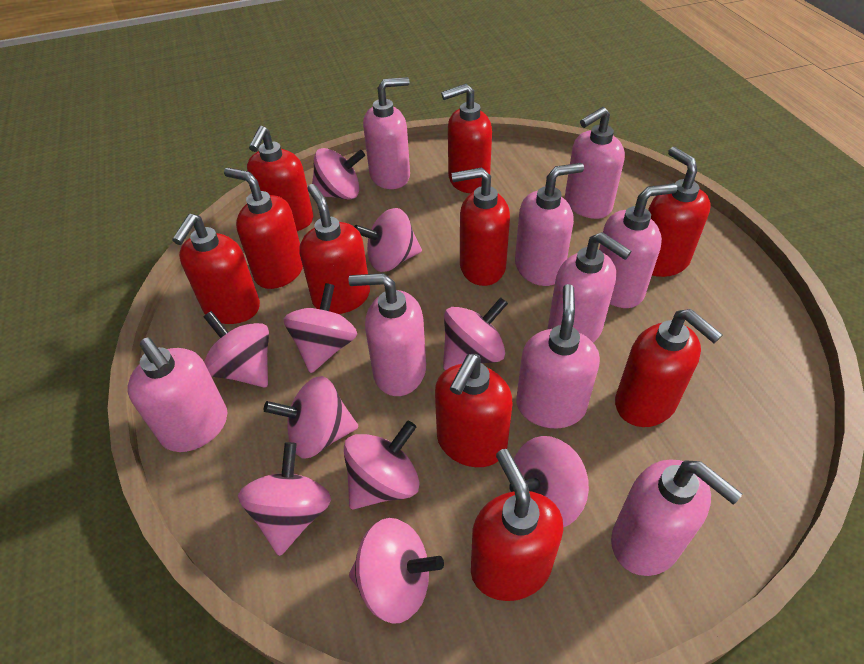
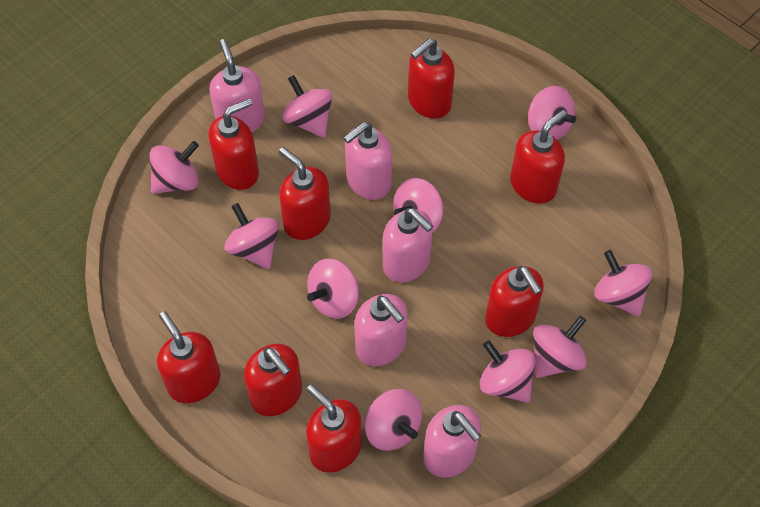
pink soap dispenser: 9 -> 5
red soap dispenser: 10 -> 8

